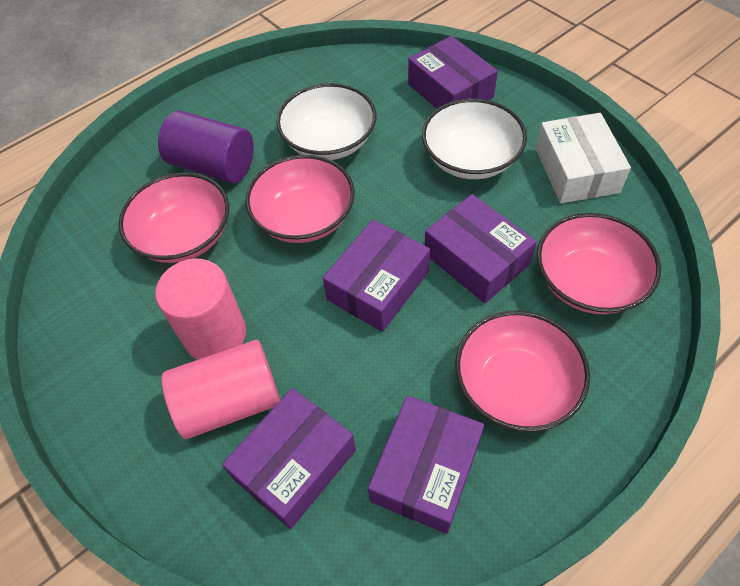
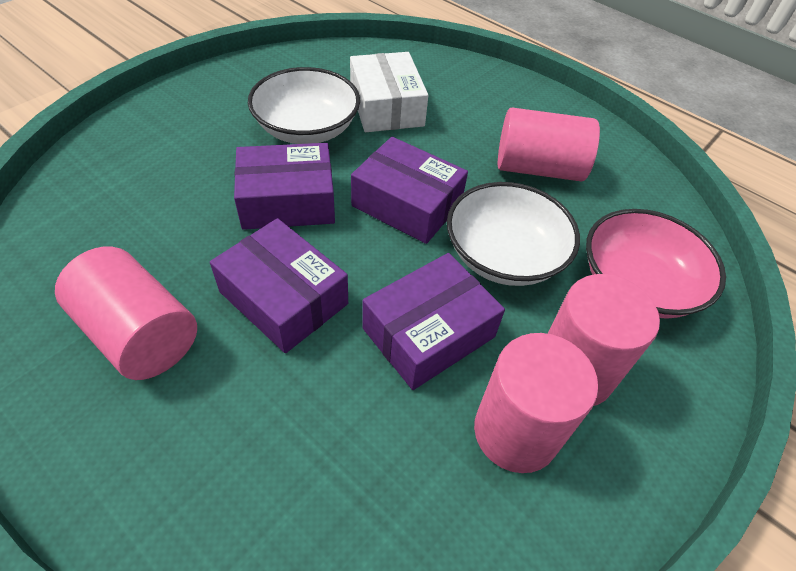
pink bowl: 4 -> 1
pink cylinder: 2 -> 4
purple box: 5 -> 4
purple cylinder: 1 -> 0

